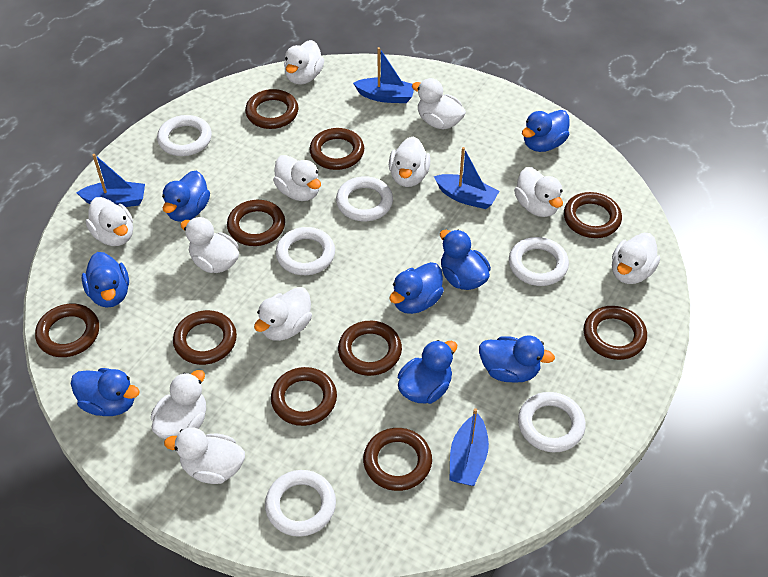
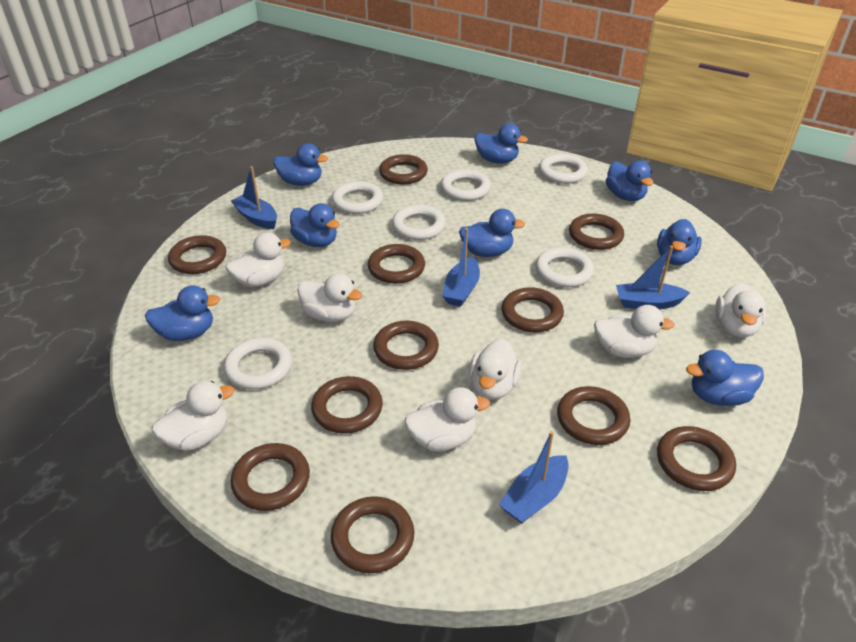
brown ring: 10 -> 11
white duck: 11 -> 7

